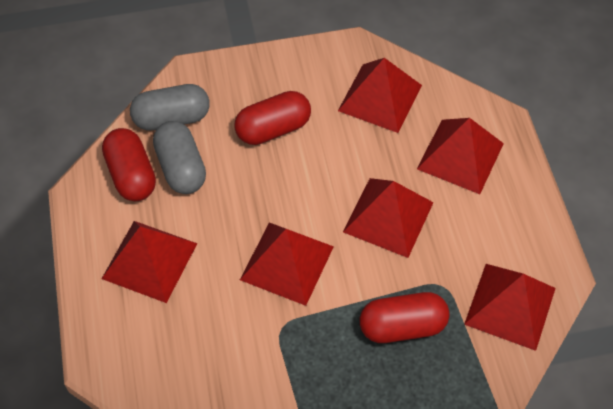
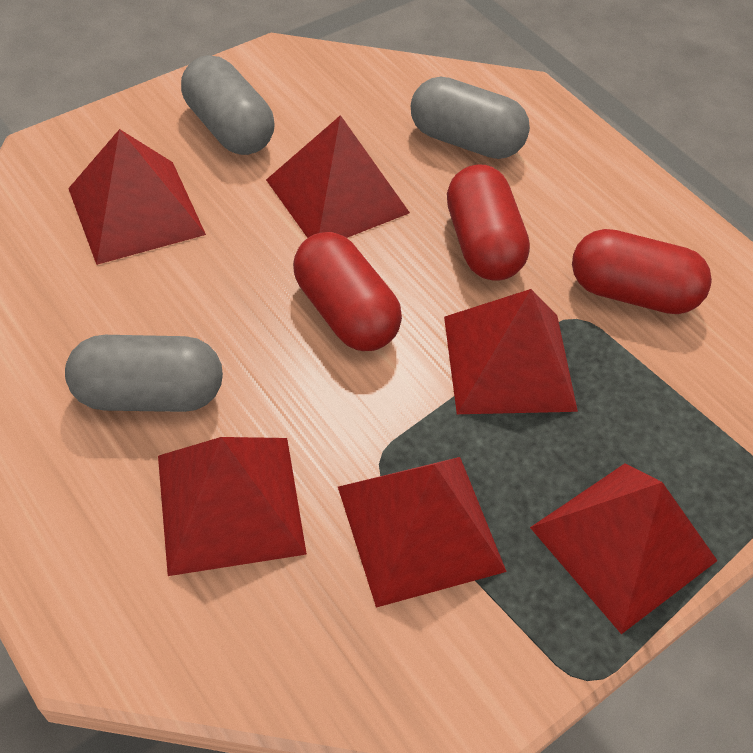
grey capsule: 2 -> 3

